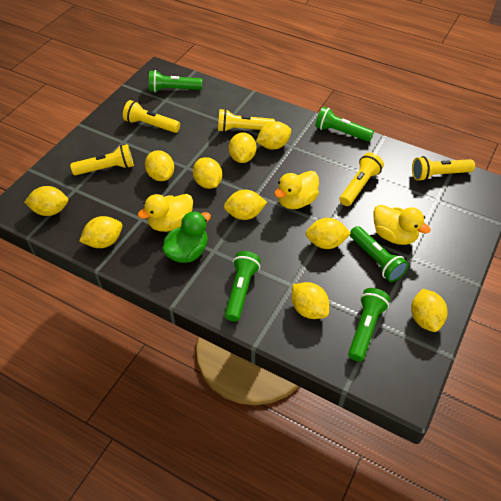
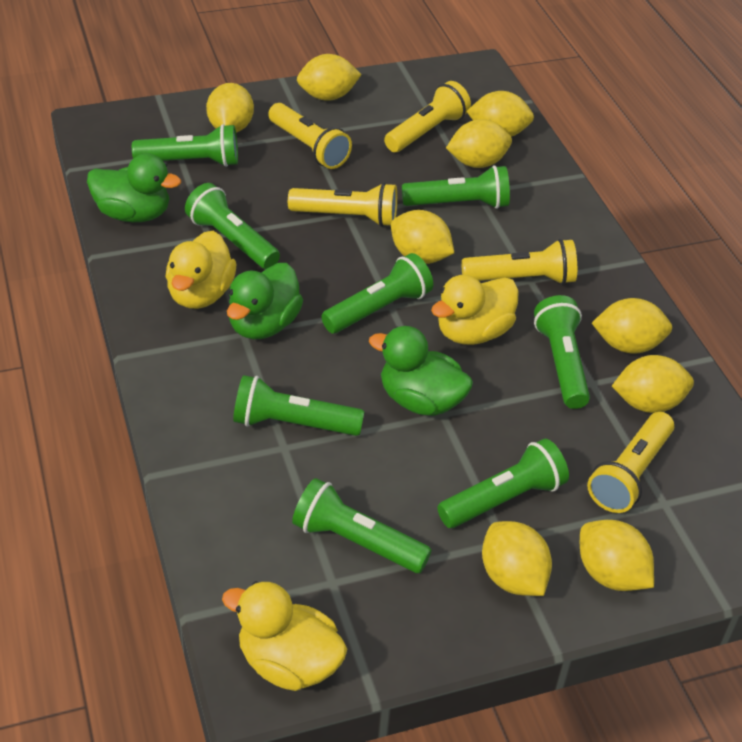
green duck: 1 -> 3
green flashlight: 5 -> 8
yellow lemon: 10 -> 9

